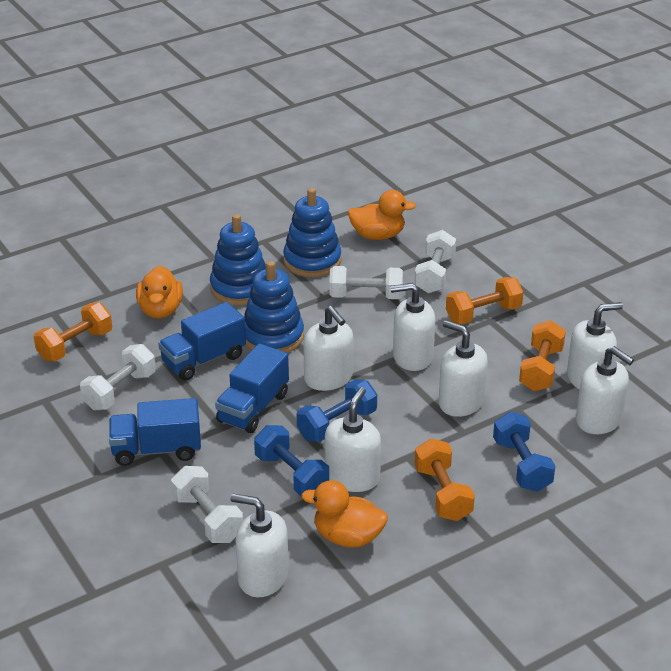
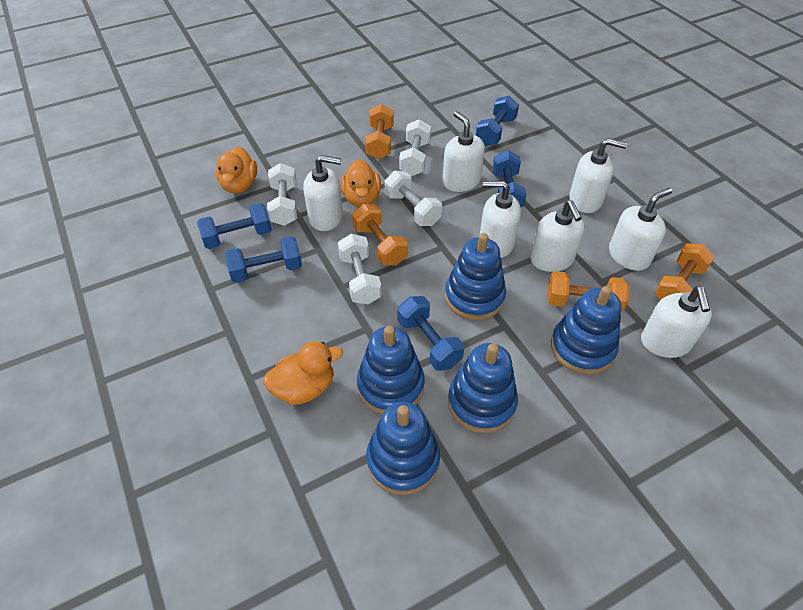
blue dumbbell: 3 -> 5
blue stacking toy: 3 -> 5
blue truck: 3 -> 0

